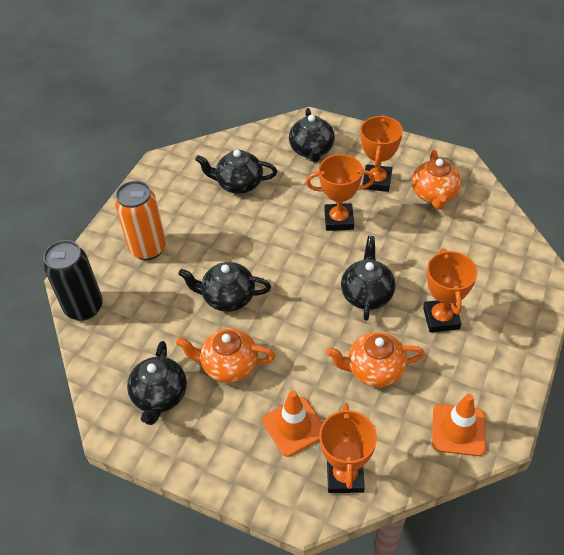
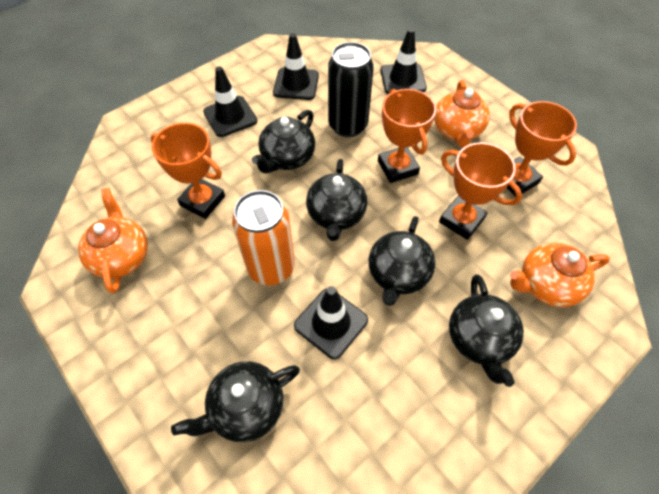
black traffic cone: 0 -> 4
orange traffic cone: 2 -> 0

